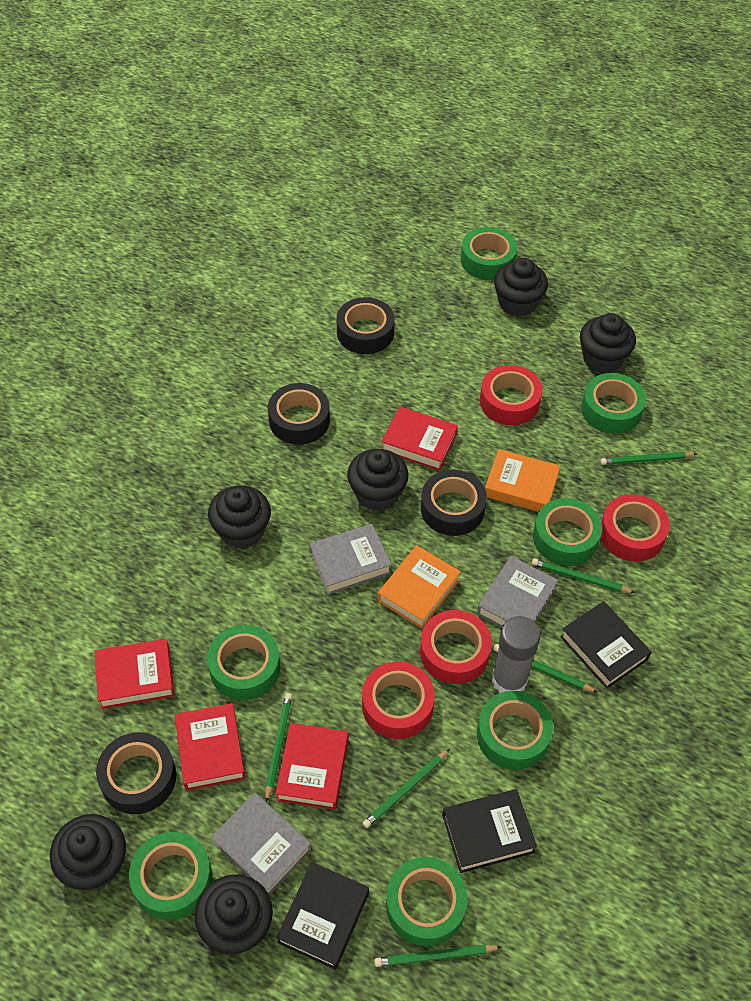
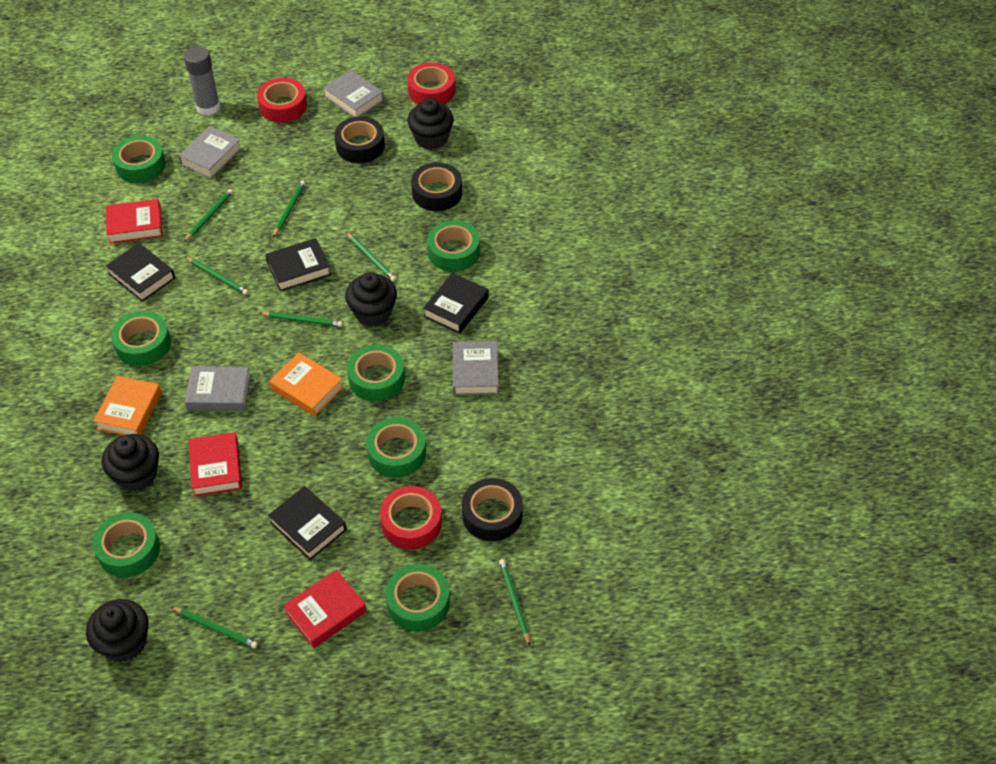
black book: 3 -> 4
black cupcake: 6 -> 4
black tape: 4 -> 3
green pencil: 6 -> 7
grey book: 3 -> 4
red book: 4 -> 3
red tape: 4 -> 3

